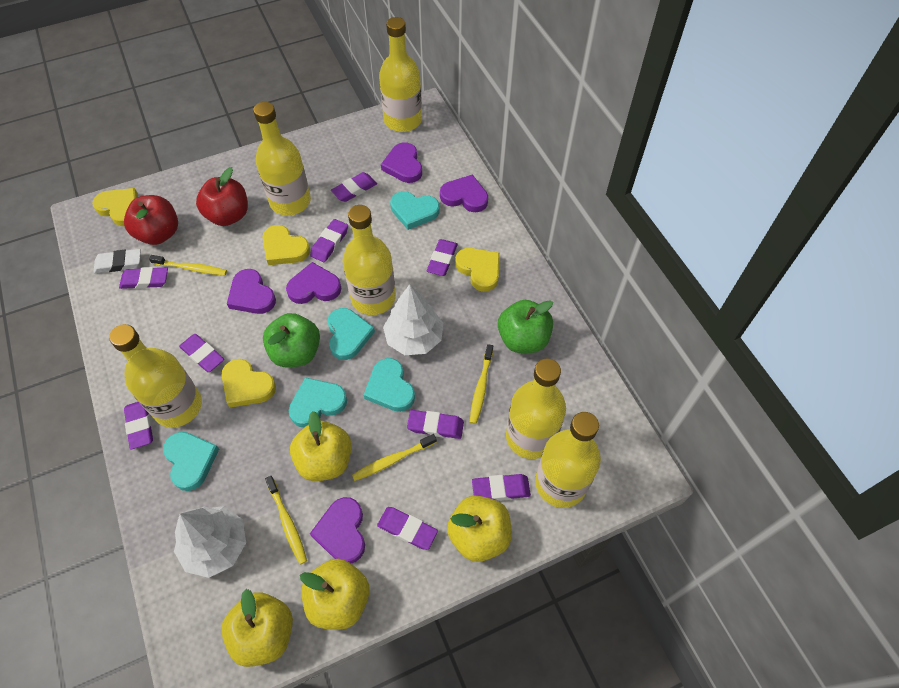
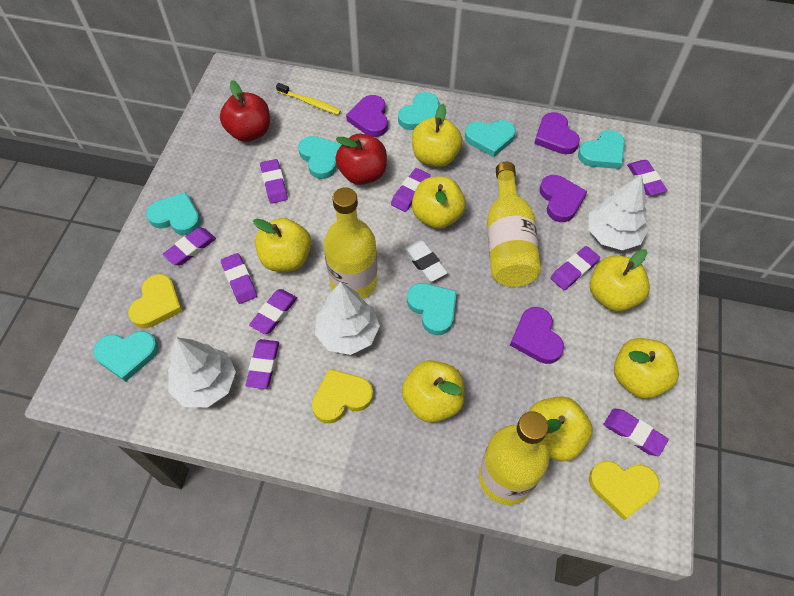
green apple: 2 -> 0
purple heart: 5 -> 4
turquoise heart: 5 -> 7
white tree: 2 -> 3
yellow apple: 4 -> 7
yellow bottle: 6 -> 3
yellow heart: 4 -> 3
yellow toothbrush: 4 -> 1

